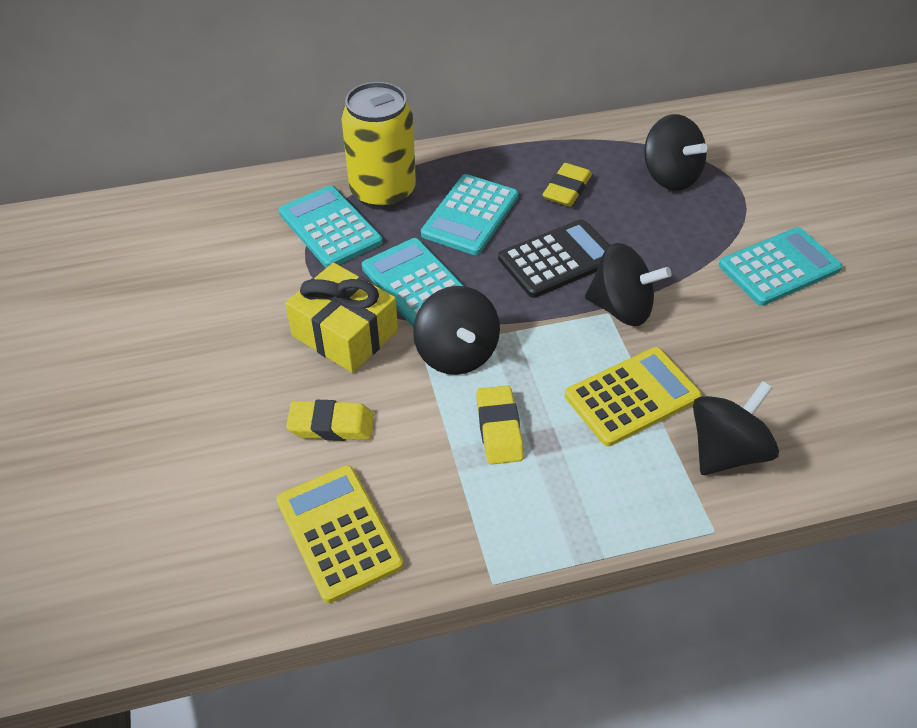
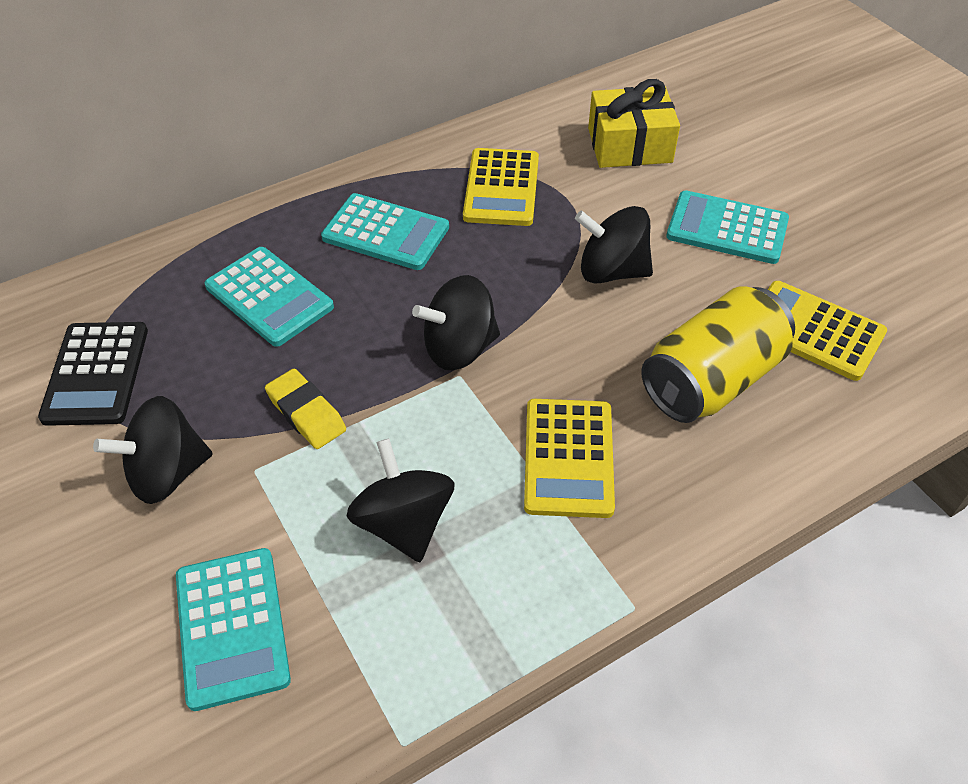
yellow calculator: 2 -> 3
yellow eraser: 3 -> 1

